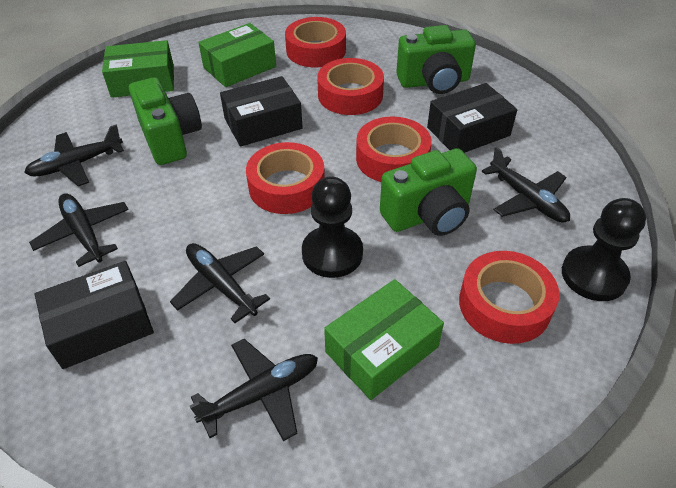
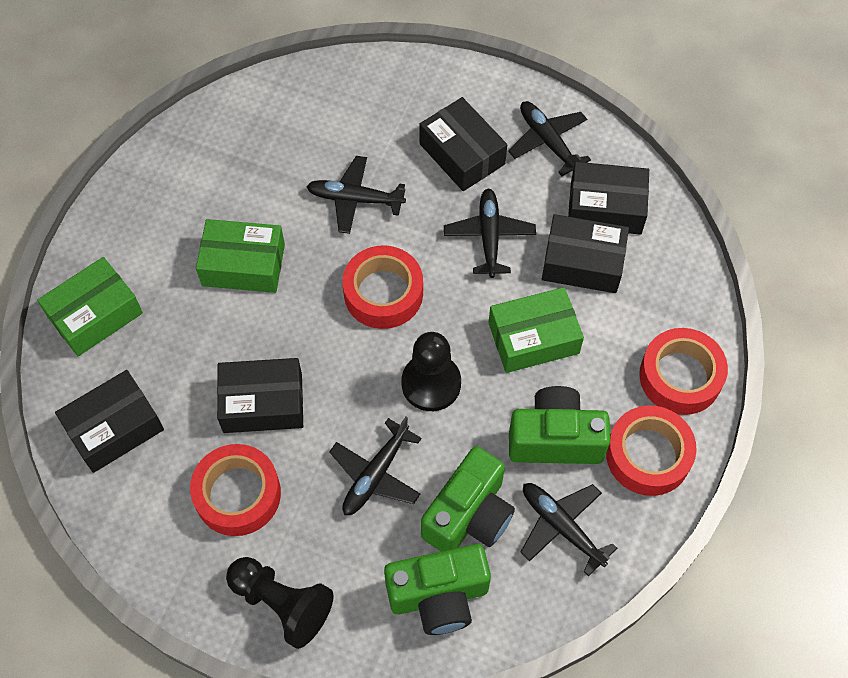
black box: 3 -> 5
red tape: 5 -> 4

